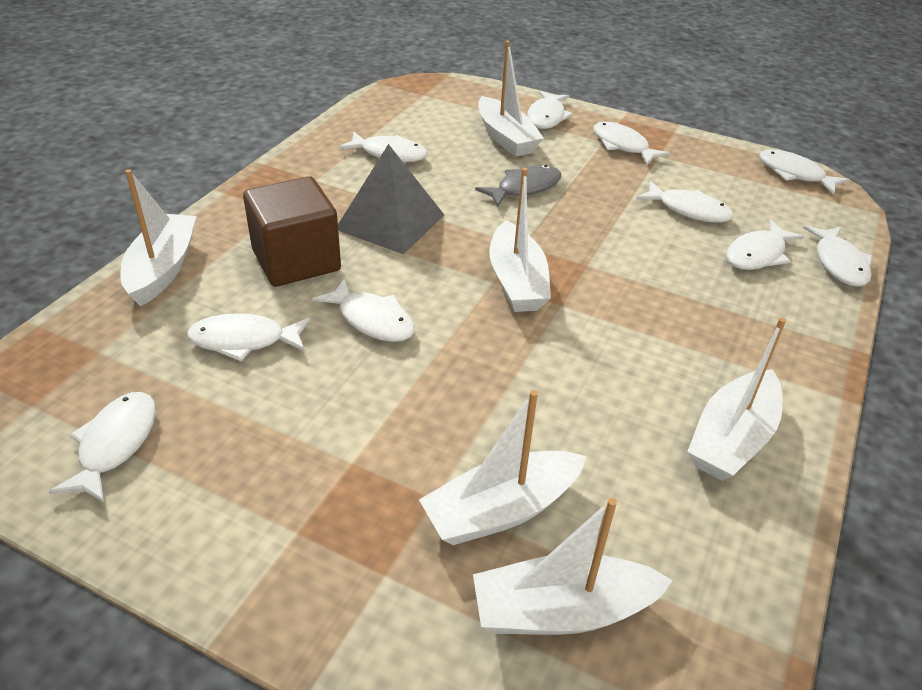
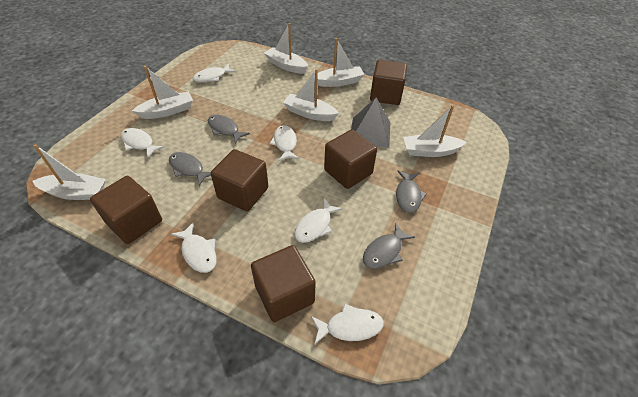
brown cube: 1 -> 5
grey fish: 1 -> 4
white fish: 10 -> 6

